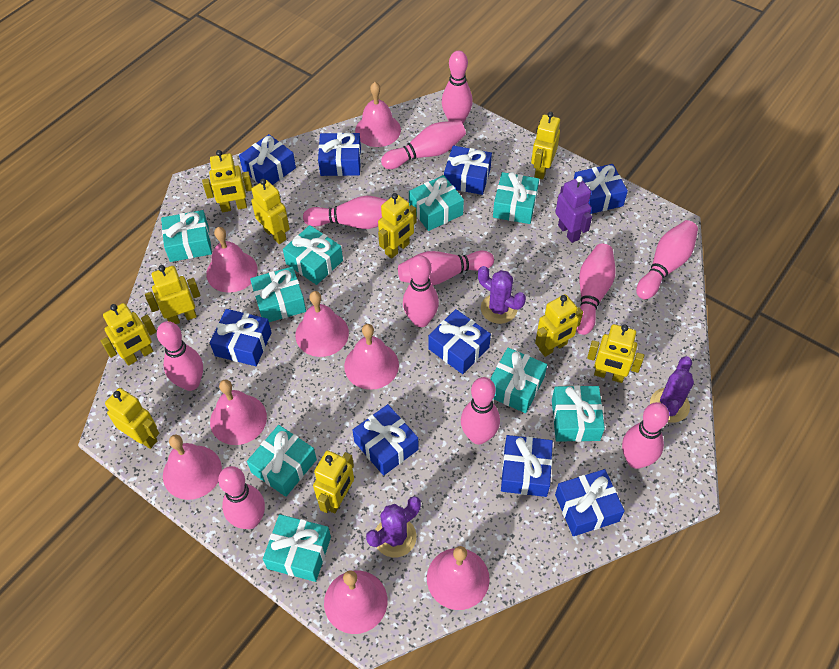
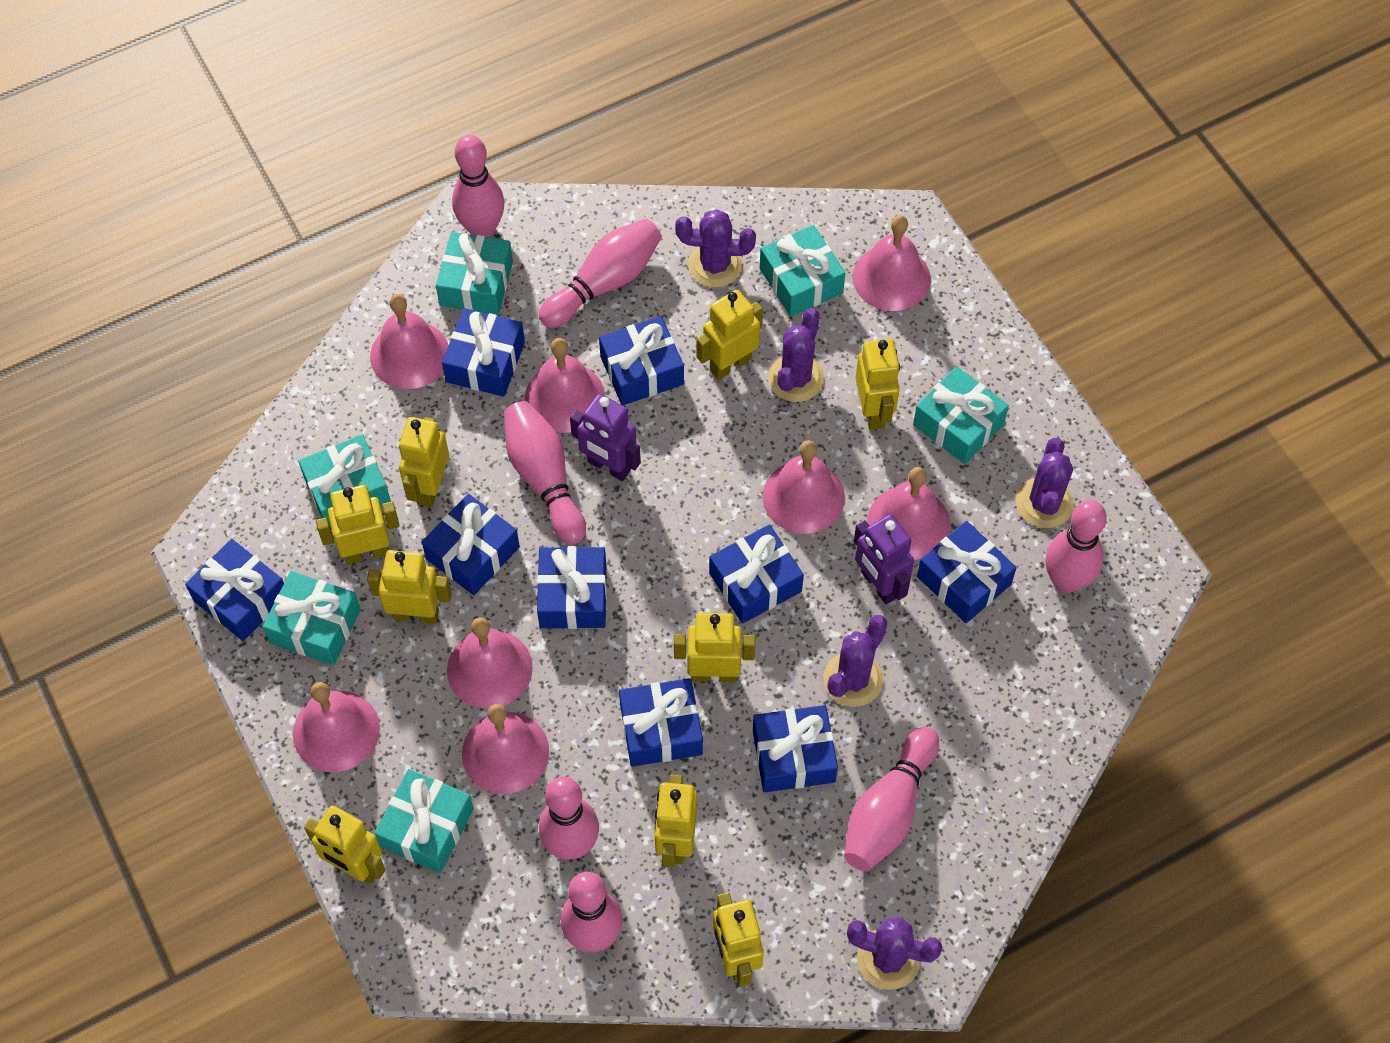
pink bowling pin: 11 -> 7
purple cactus: 3 -> 5
purple robot: 1 -> 2
turquoise gift: 9 -> 6
yellow robot: 10 -> 9

